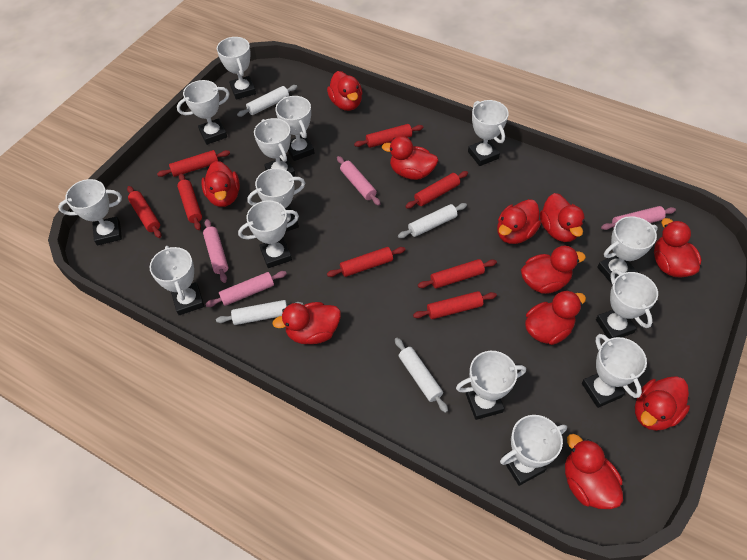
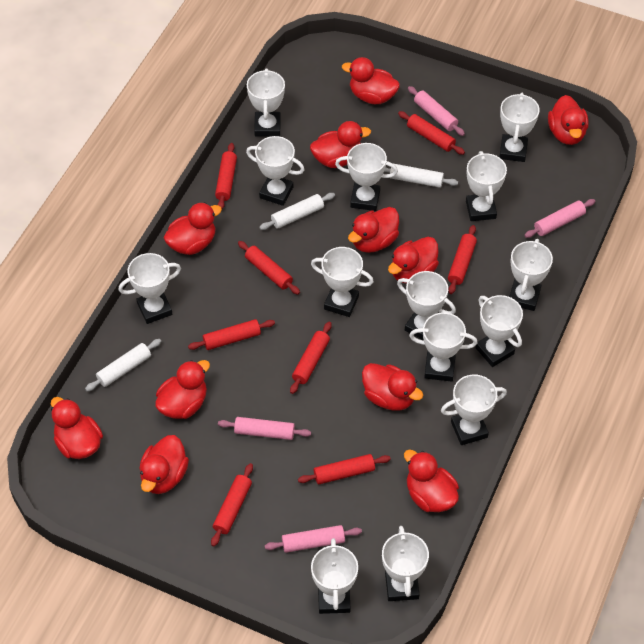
white rolling pin: 4 -> 3

